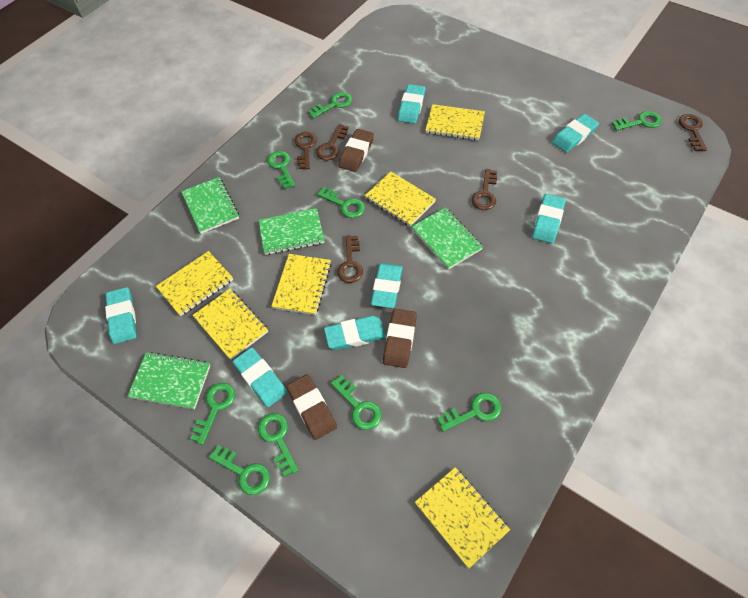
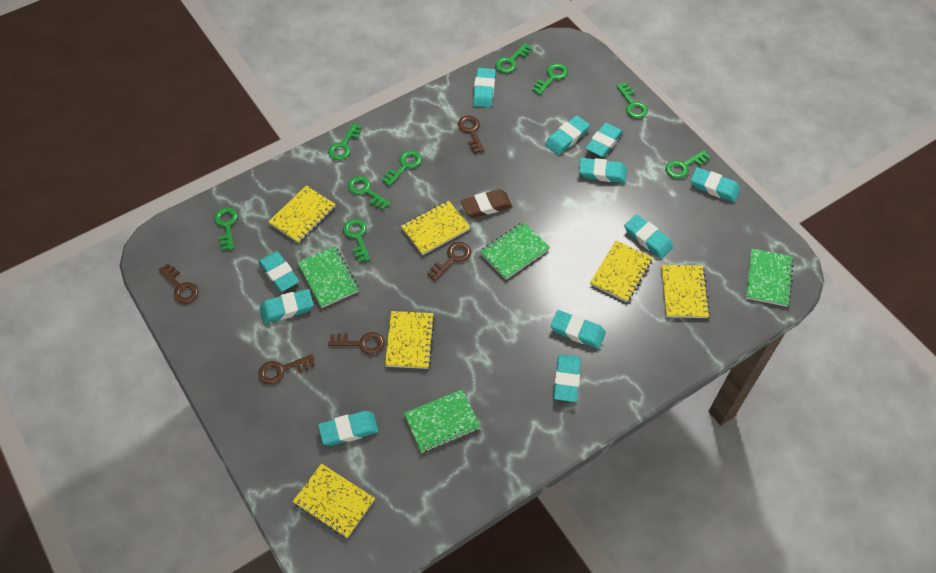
brown eraser: 3 -> 1
turquoise eraser: 7 -> 11

